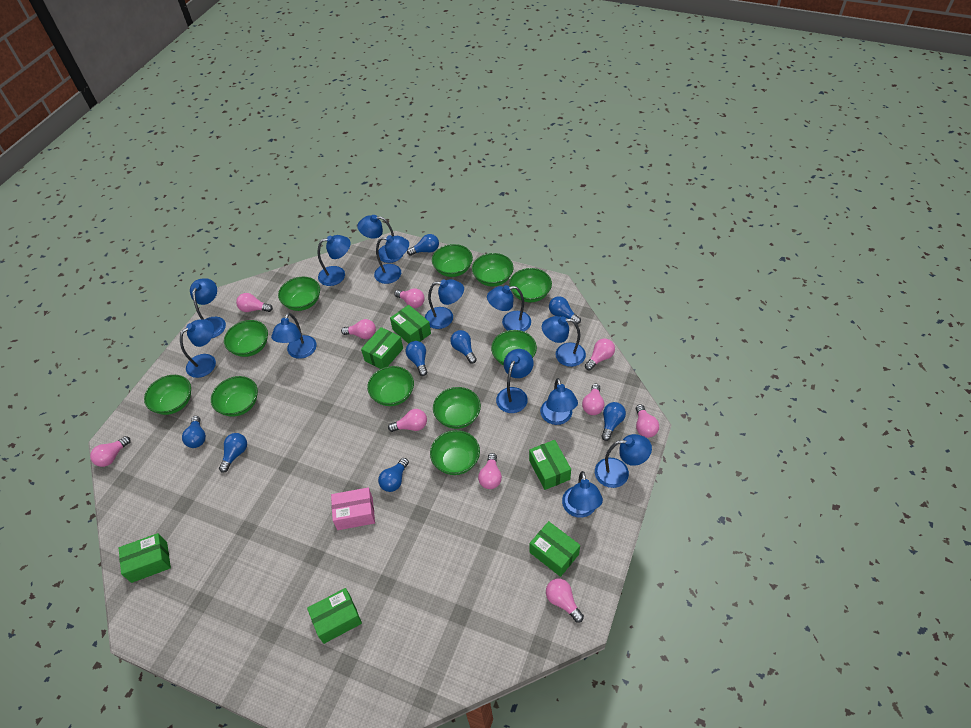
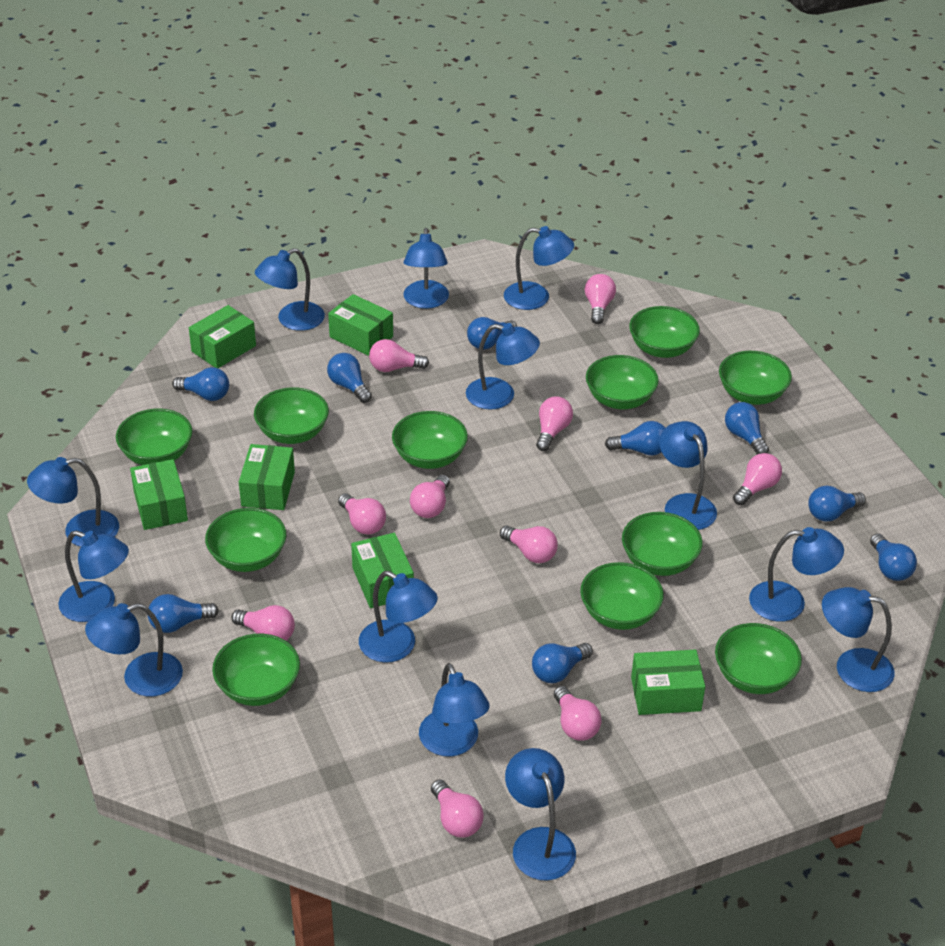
blue light bulb: 8 -> 9
pink box: 1 -> 0

